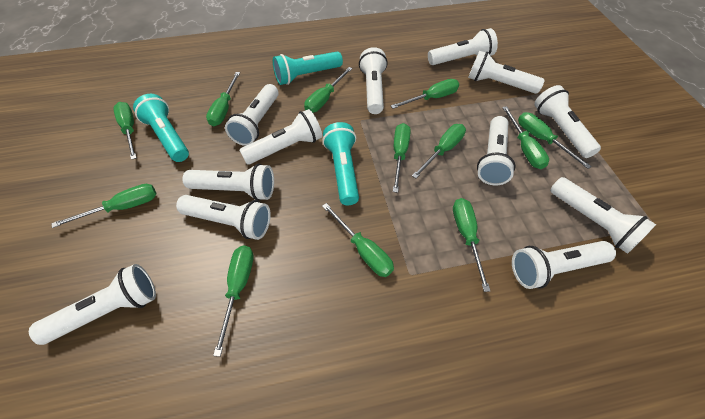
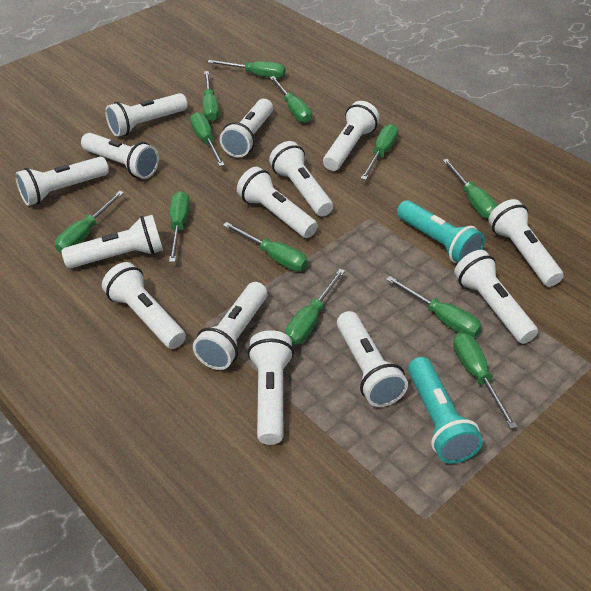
turquoise flashlight: 3 -> 2
white flashlight: 12 -> 14

